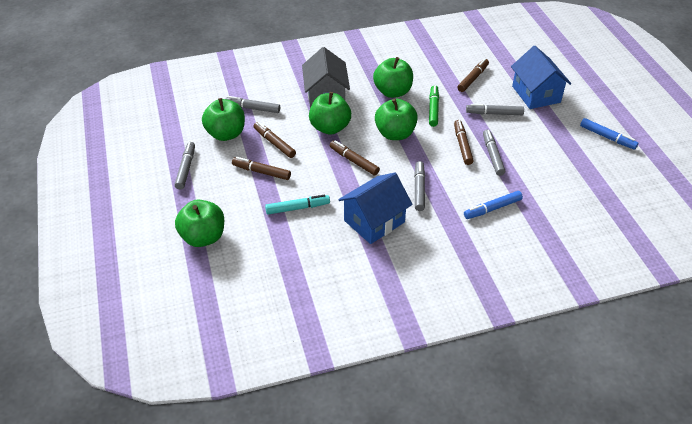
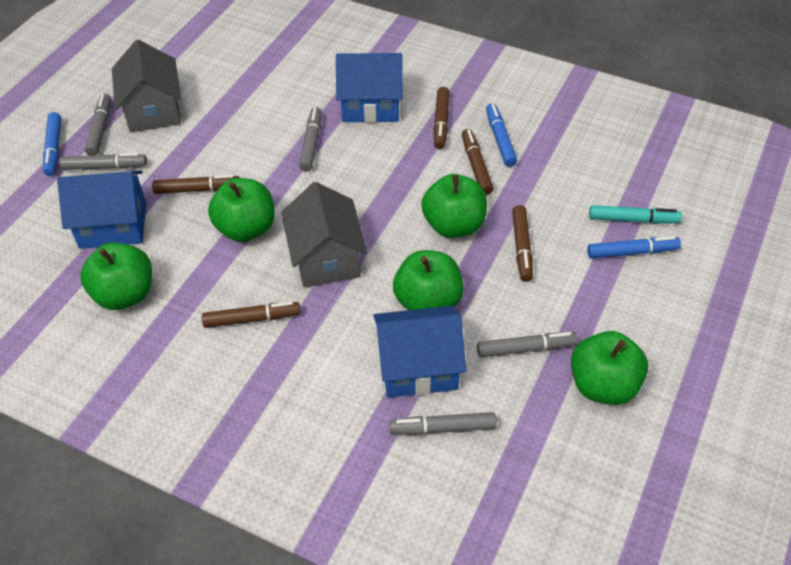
blue house: 2 -> 3
blue marker: 2 -> 3
green marker: 1 -> 0
grey house: 1 -> 2

